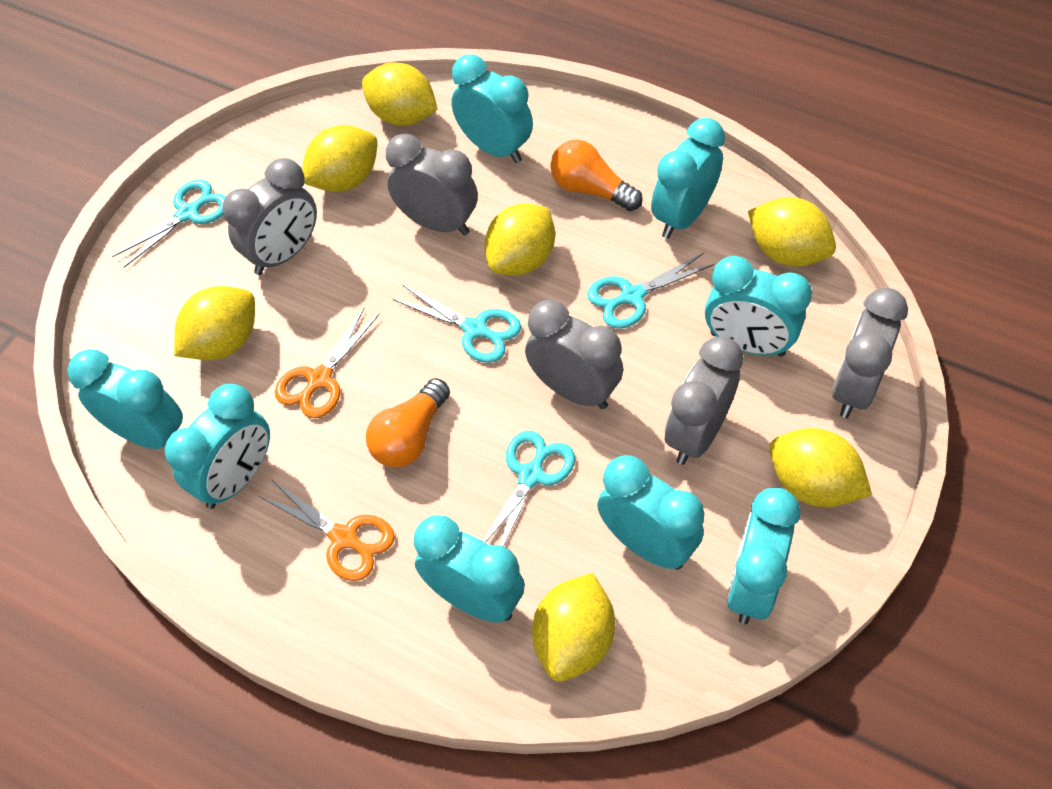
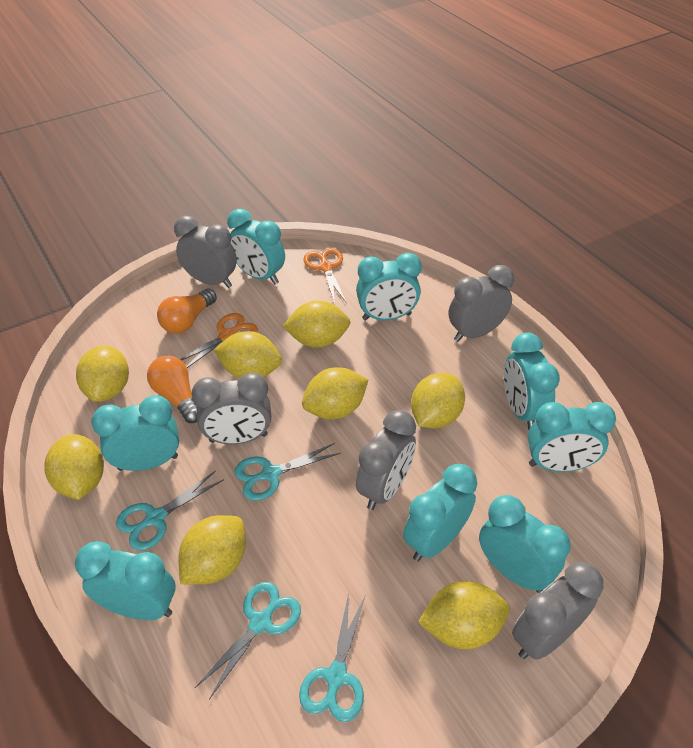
yellow lemon: 7 -> 8

